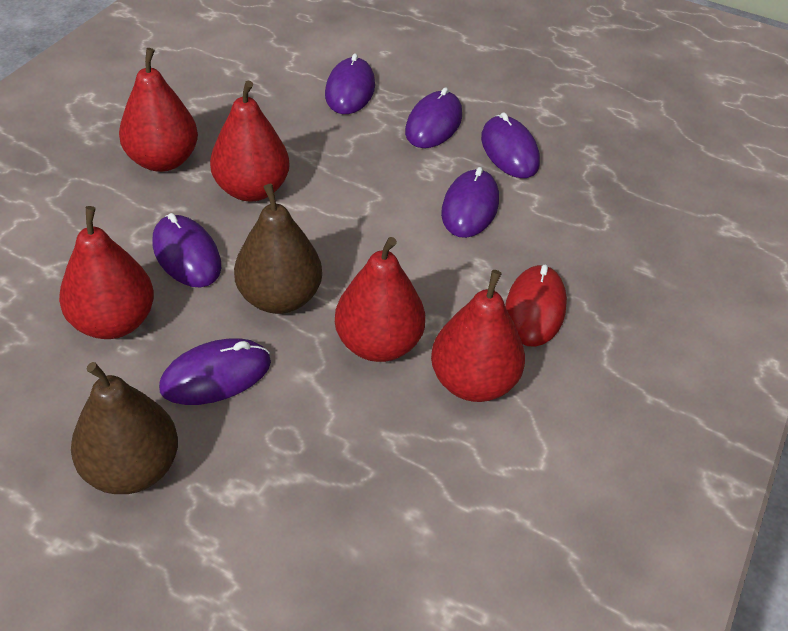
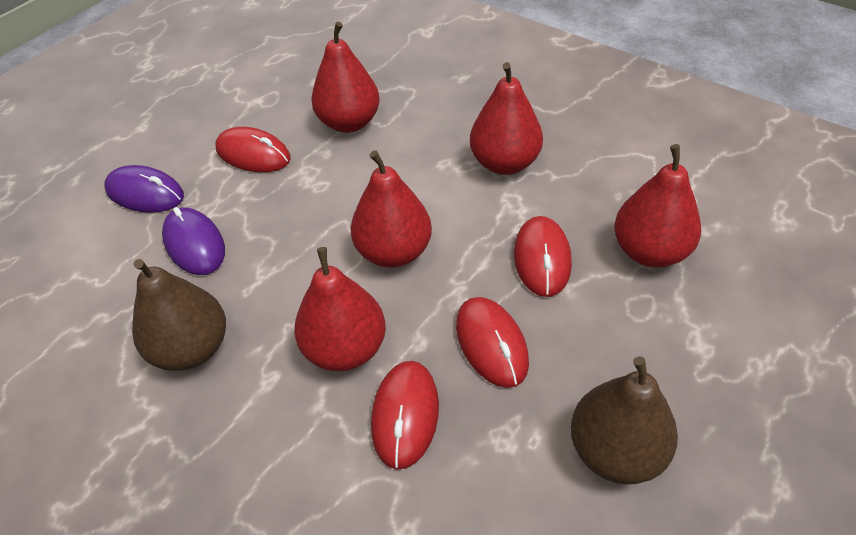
purple mouse: 6 -> 2
red mouse: 1 -> 4

